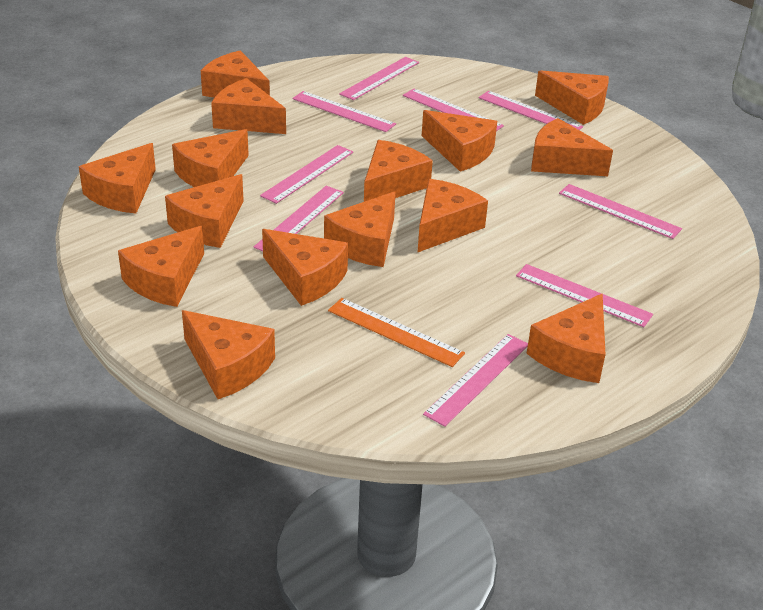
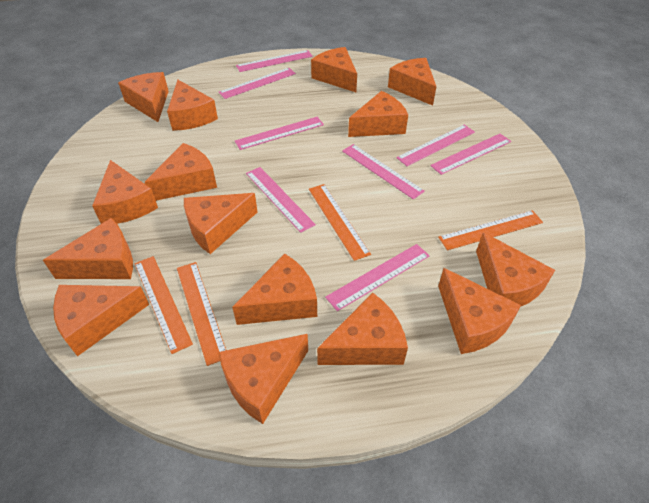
orange ruler: 1 -> 4
pink ruler: 9 -> 8

